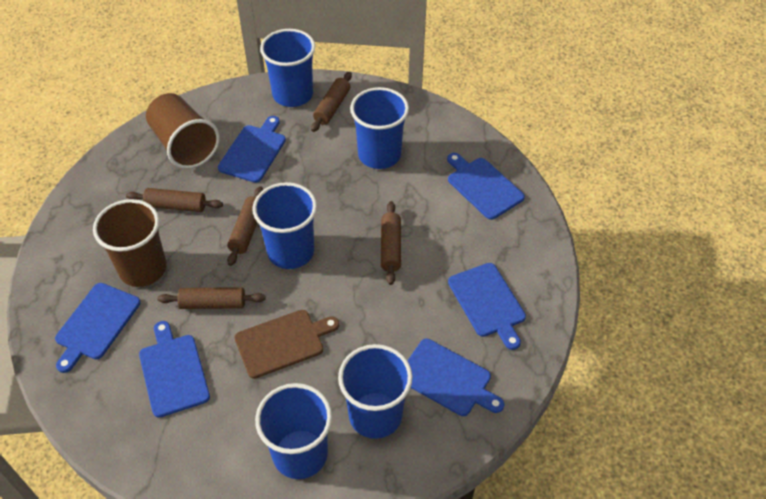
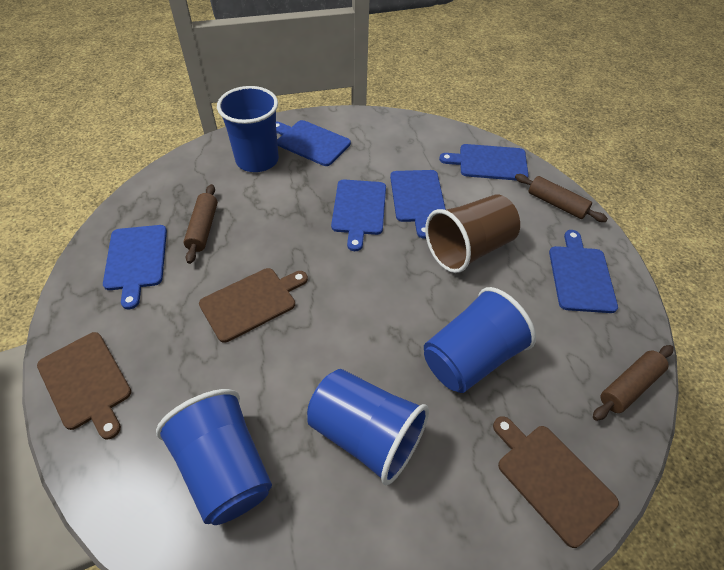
blue cup: 5 -> 4
brown cup: 2 -> 1
brown cutting board: 1 -> 3
brown rolling pin: 5 -> 3

